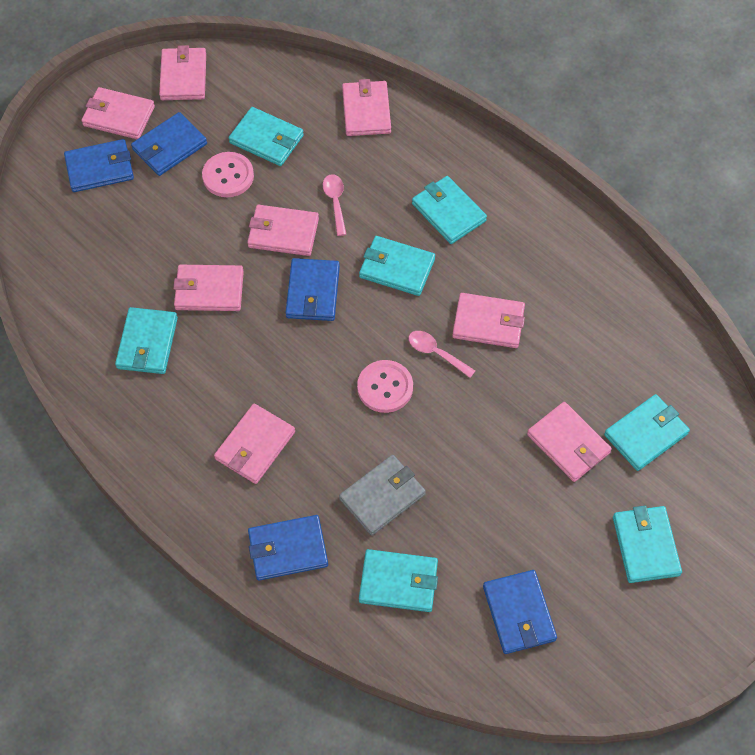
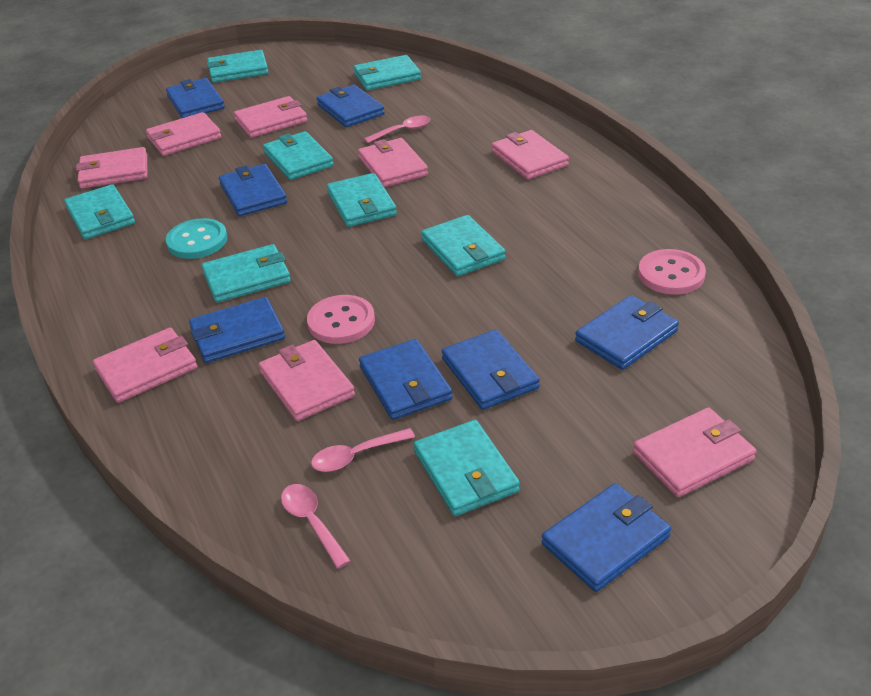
blue wallet: 5 -> 8
grey wallet: 1 -> 0
pink spoon: 2 -> 3
turquoise button: 0 -> 1
turquoise wallet: 7 -> 8

